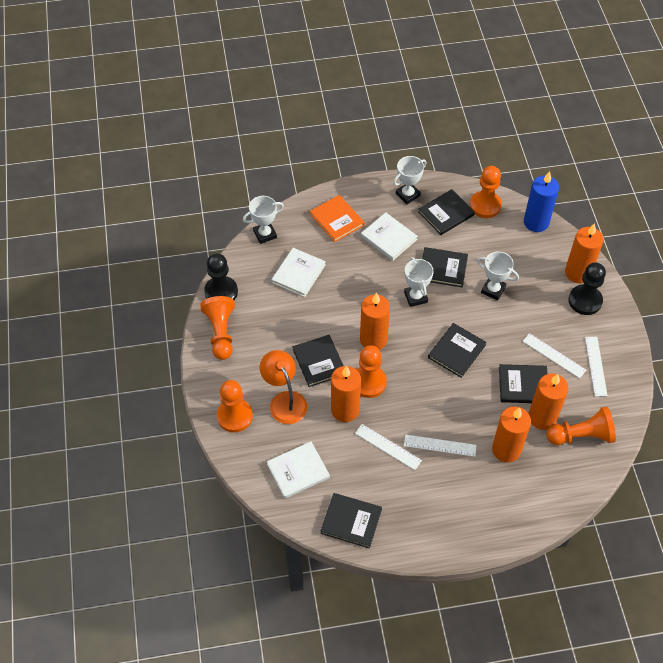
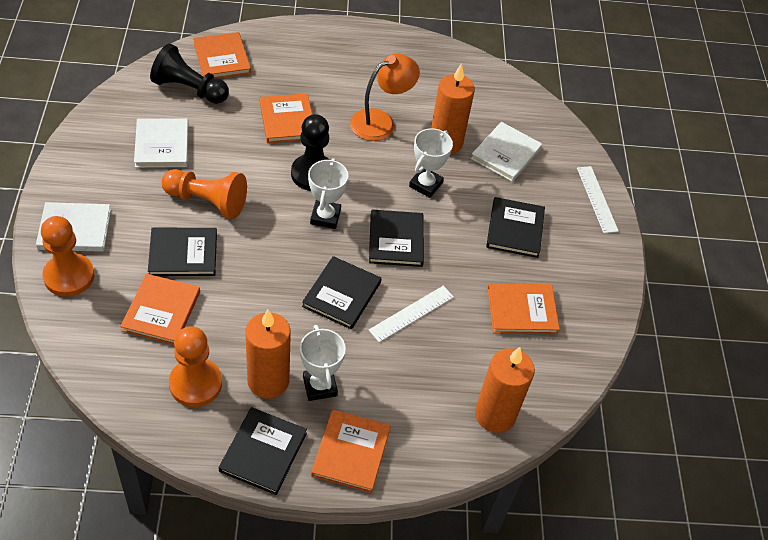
black book: 6 -> 5
blue candle: 1 -> 0
orange book: 1 -> 5
orange candle: 5 -> 3
orange pawn: 5 -> 3
white ruler: 4 -> 2
white trophy: 4 -> 3

